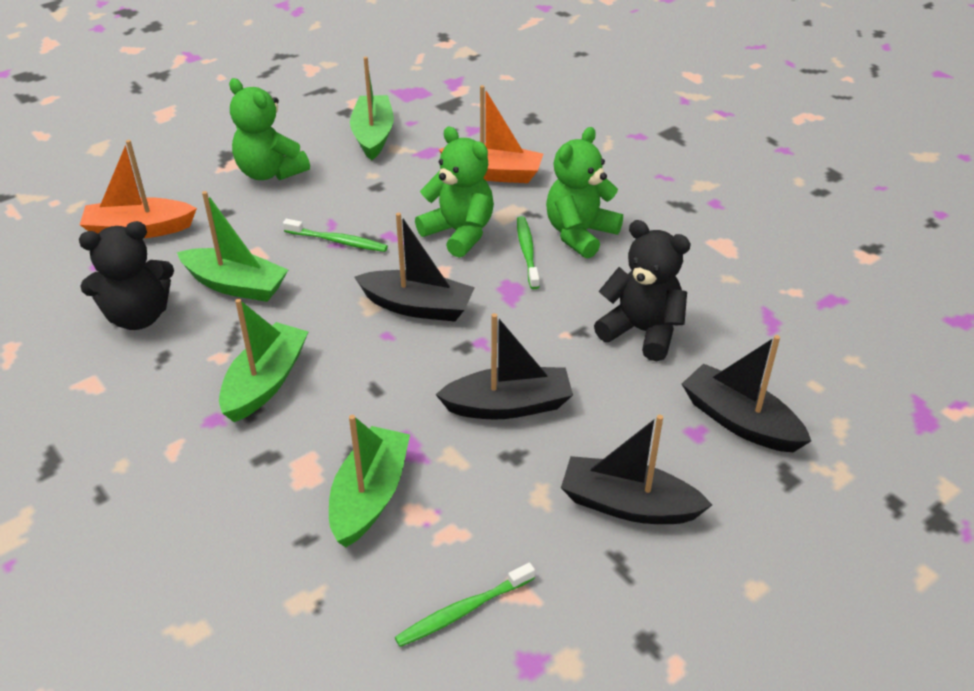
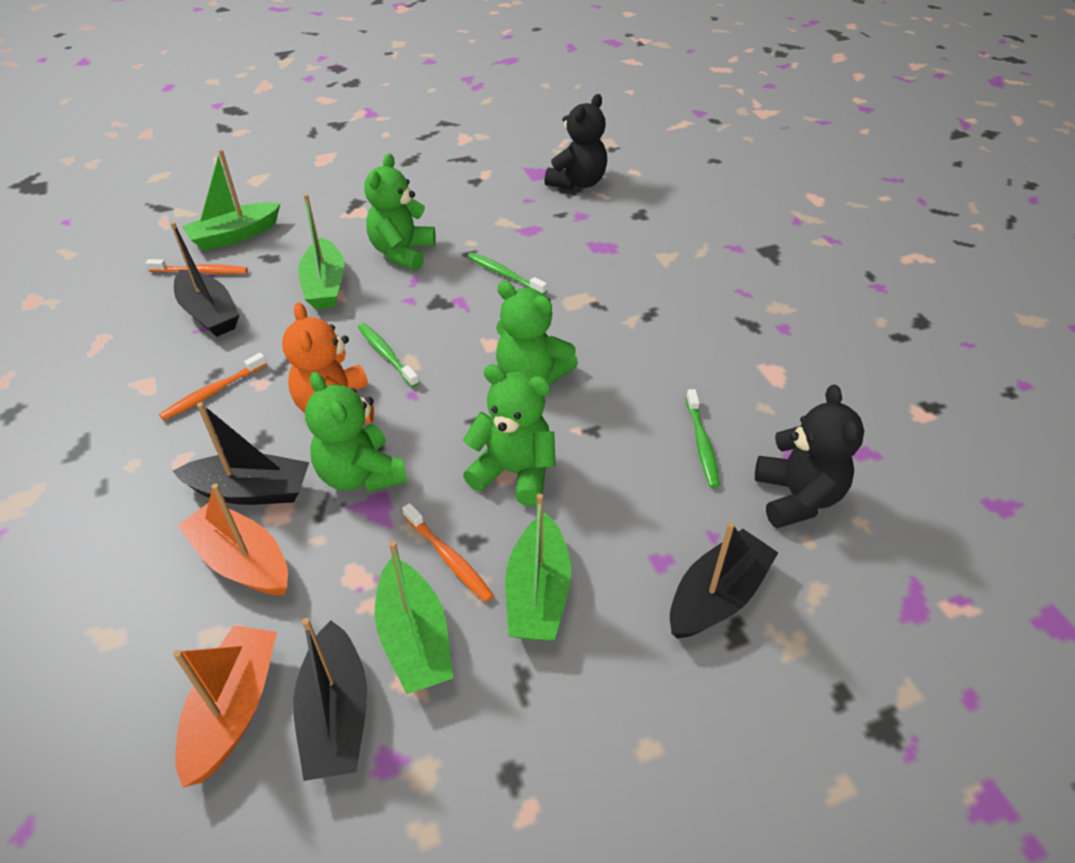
green teddy bear: 3 -> 4
orange teddy bear: 0 -> 1
orange toothbrush: 0 -> 3

